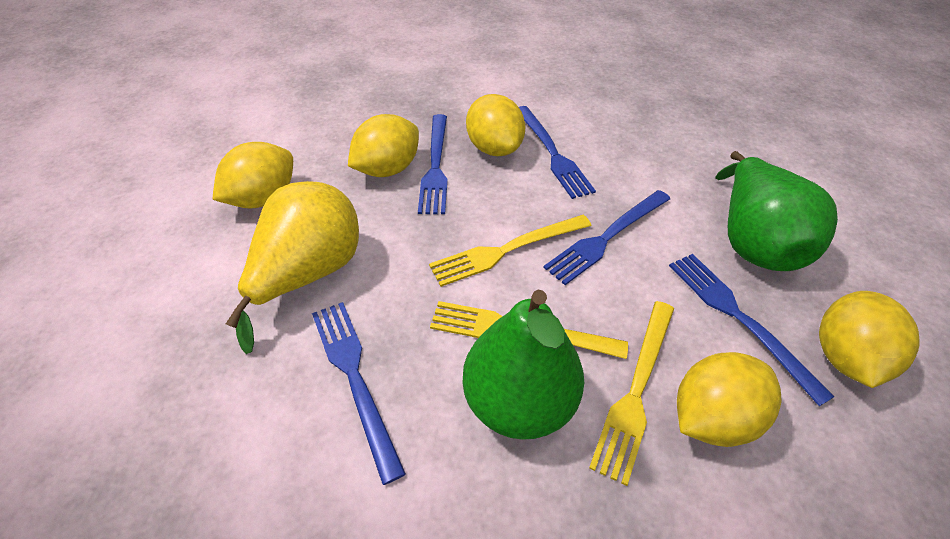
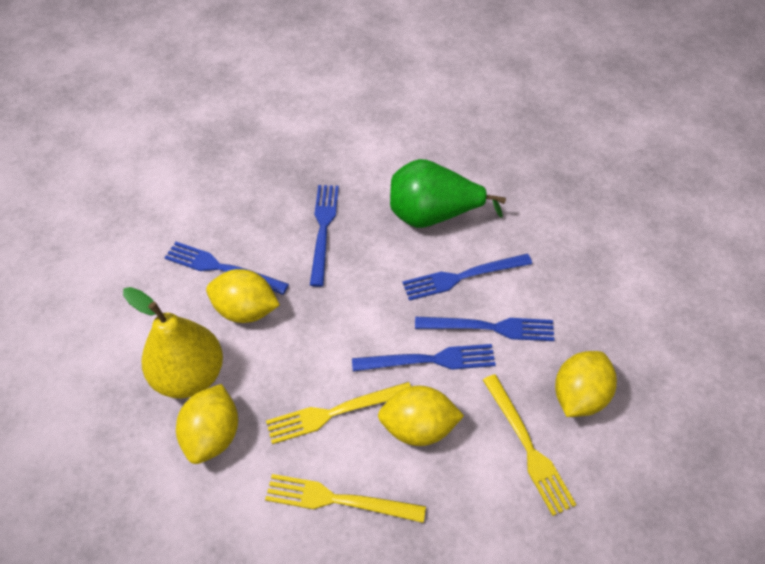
green pear: 2 -> 1
yellow lemon: 5 -> 4

